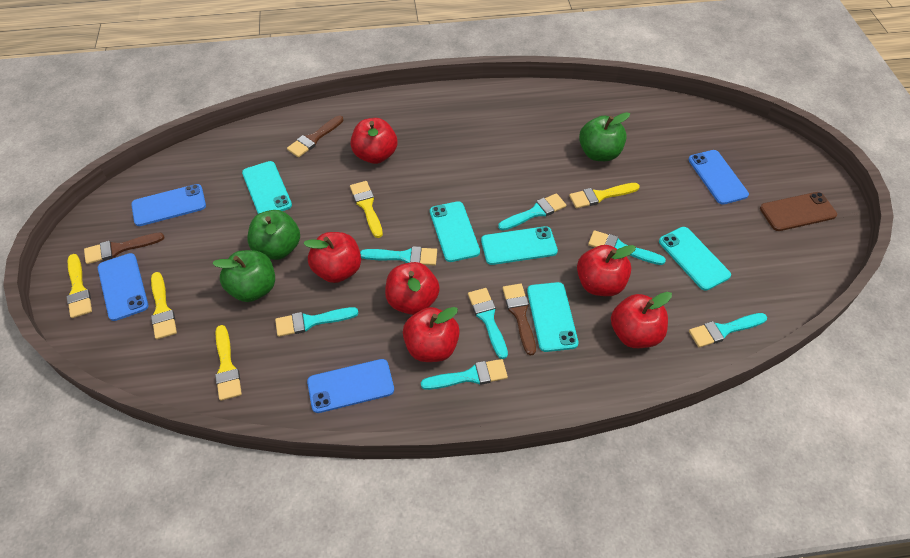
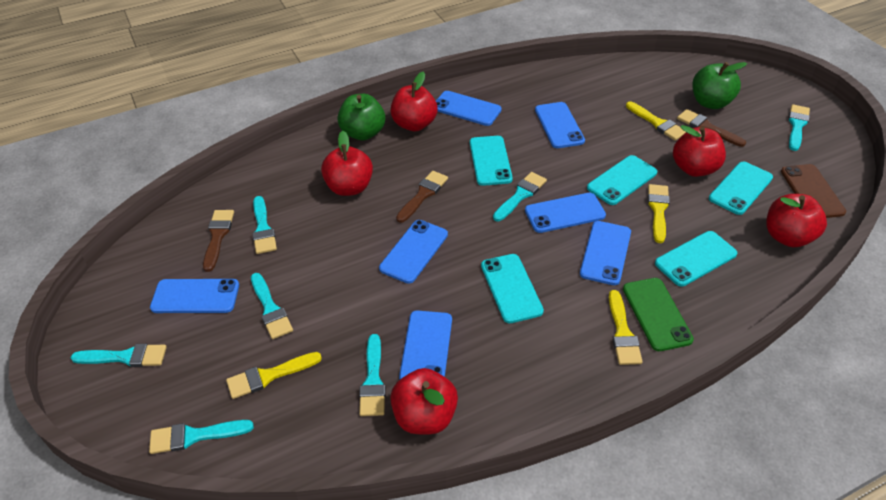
blue phone: 4 -> 7
green apple: 3 -> 2
green phone: 0 -> 1
red apple: 6 -> 5
yellow brush: 5 -> 4

